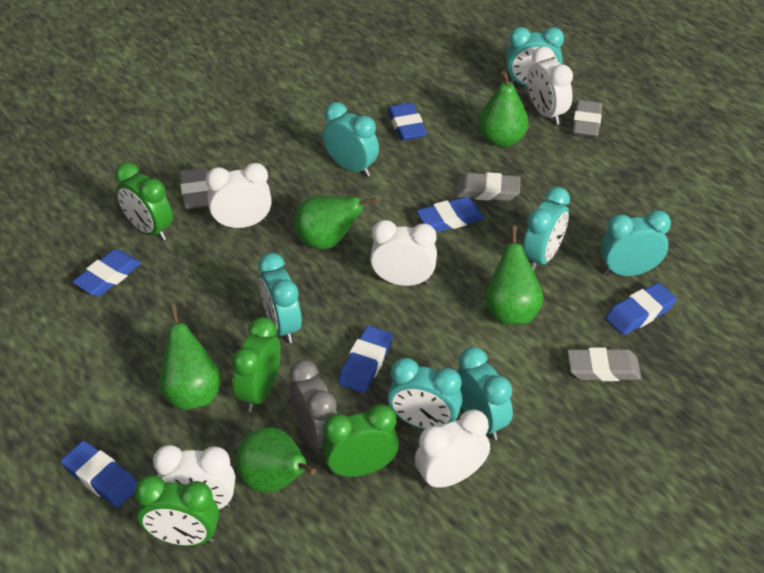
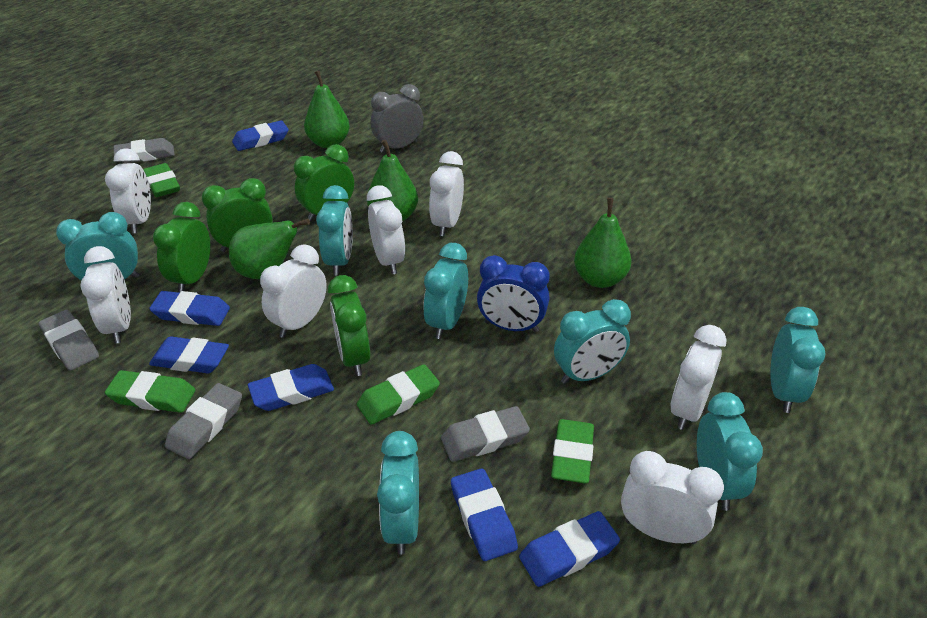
blue clock: 0 -> 1
green eraser: 0 -> 4
green pear: 5 -> 4
white clock: 5 -> 7

